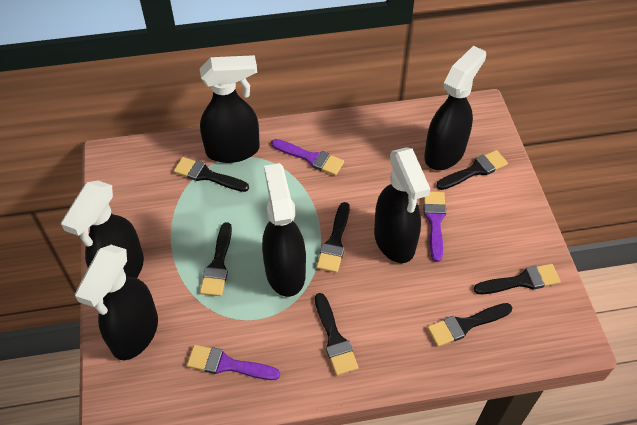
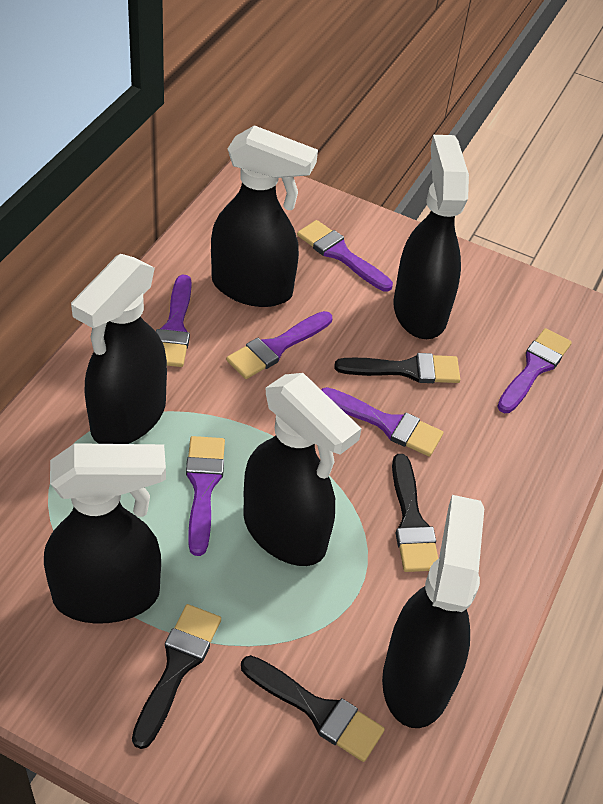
black brush: 7 -> 4
purple brush: 3 -> 6

